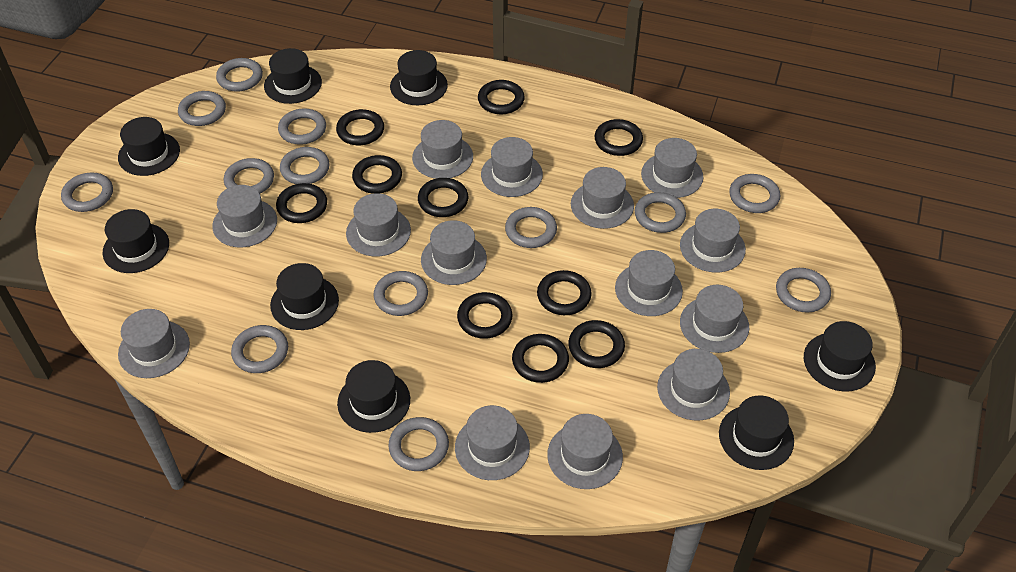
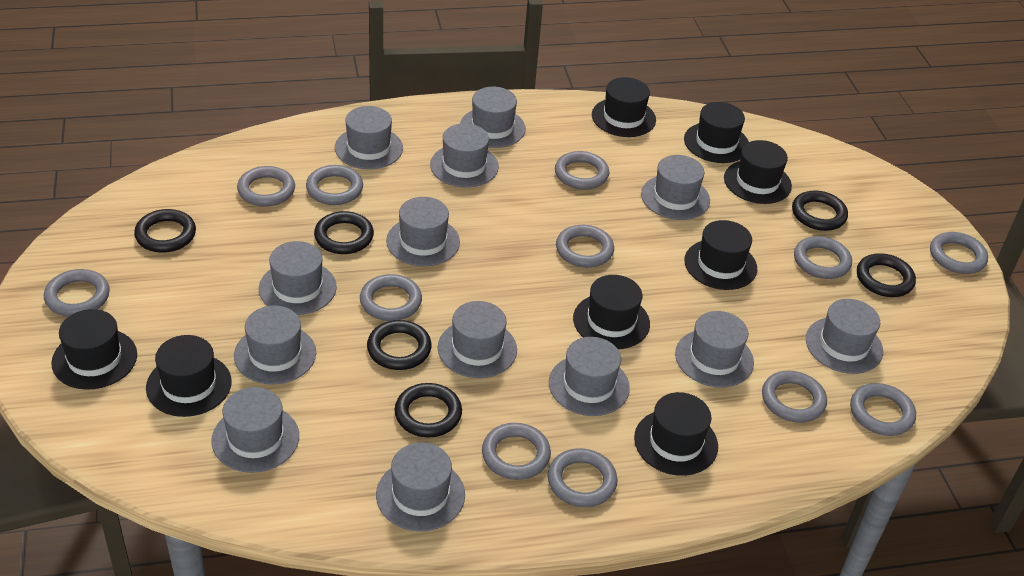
black ring: 10 -> 6
grey hat: 14 -> 13
grey ring: 13 -> 12

